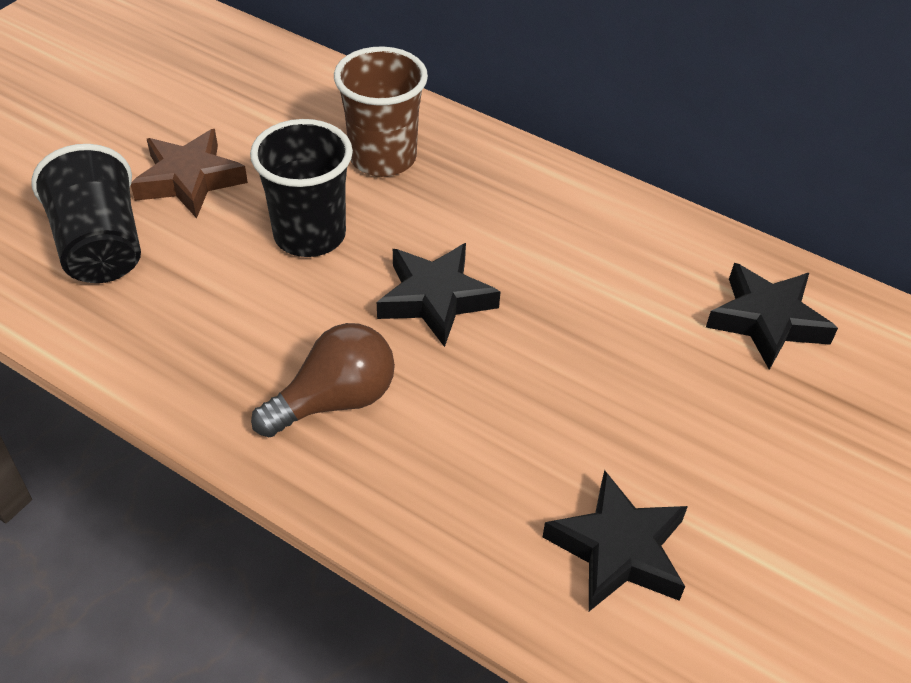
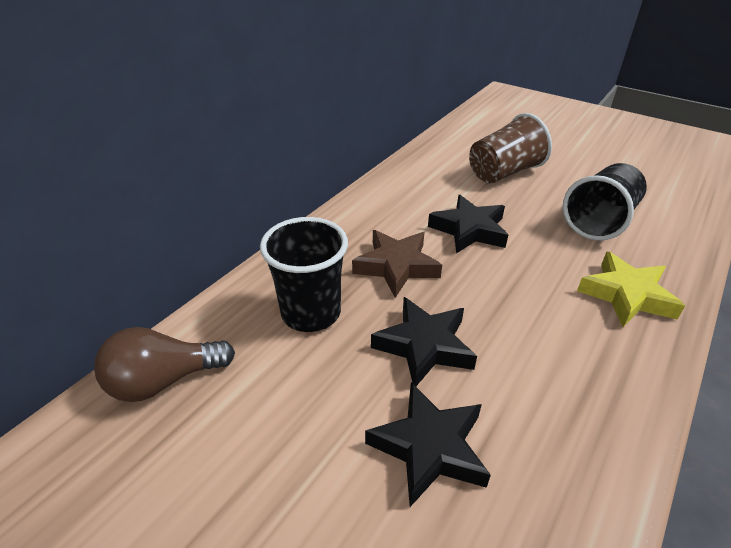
yellow star: 0 -> 1

